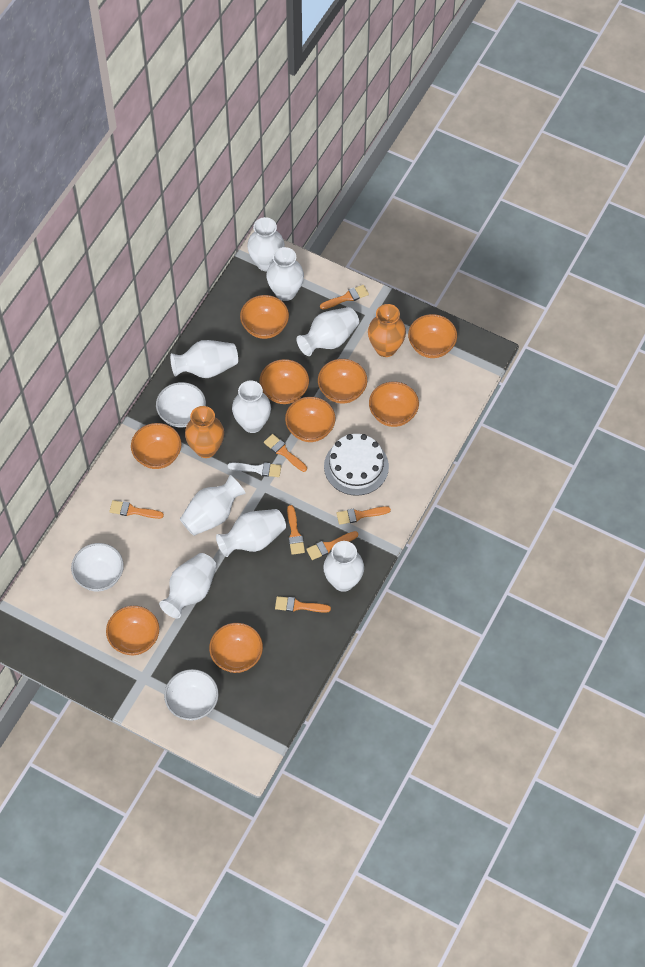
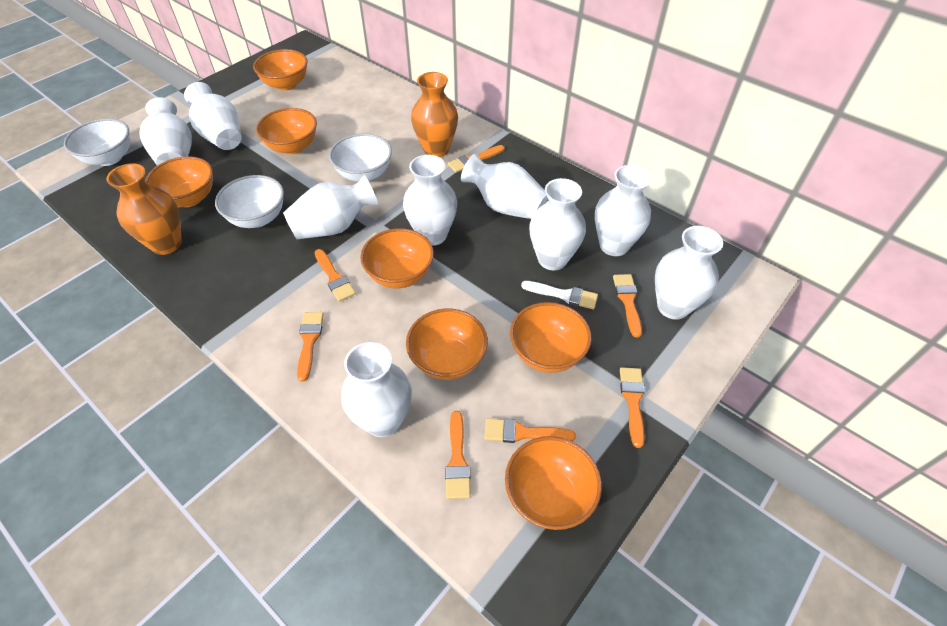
orange bowl: 9 -> 7
white cake: 1 -> 0

